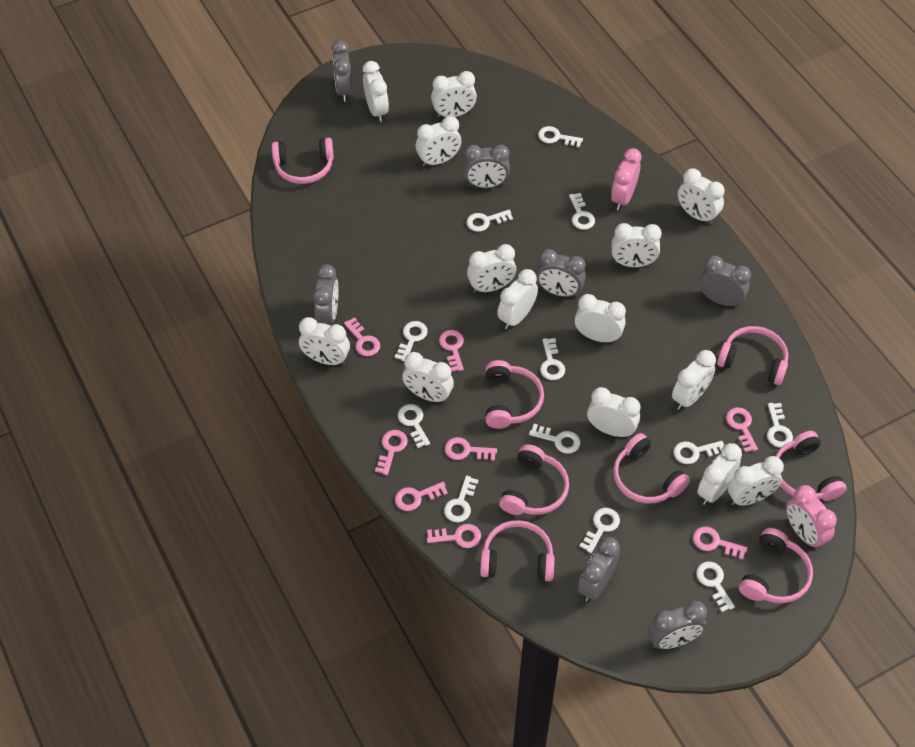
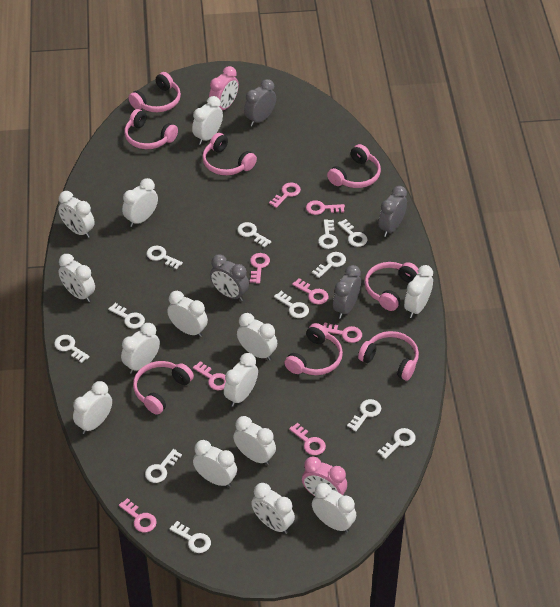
grey clock: 7 -> 4

